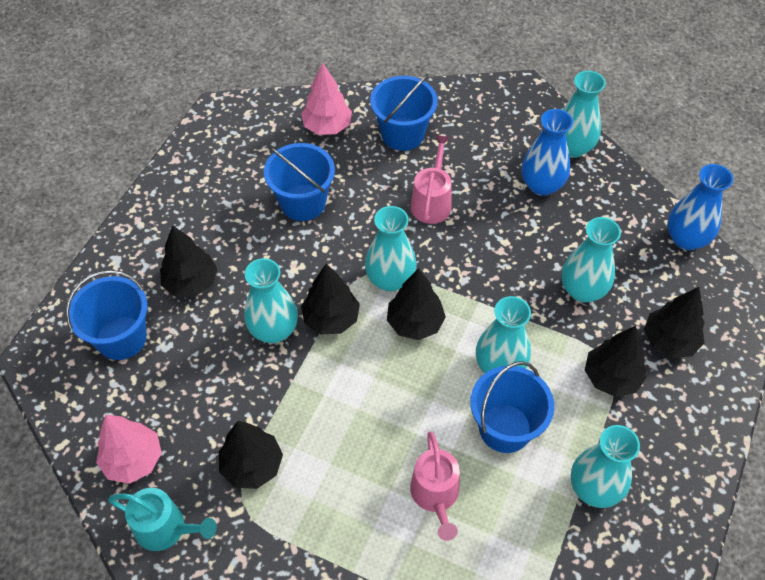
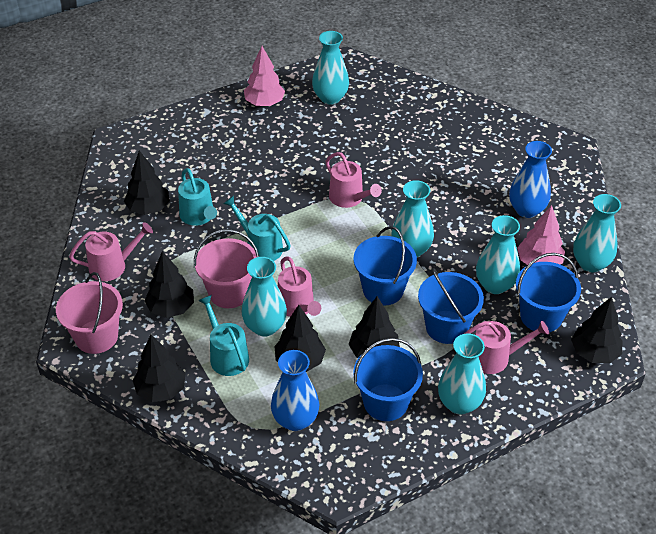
pink bucket: 0 -> 2
pink watering can: 2 -> 4
turquoise watering can: 1 -> 3

